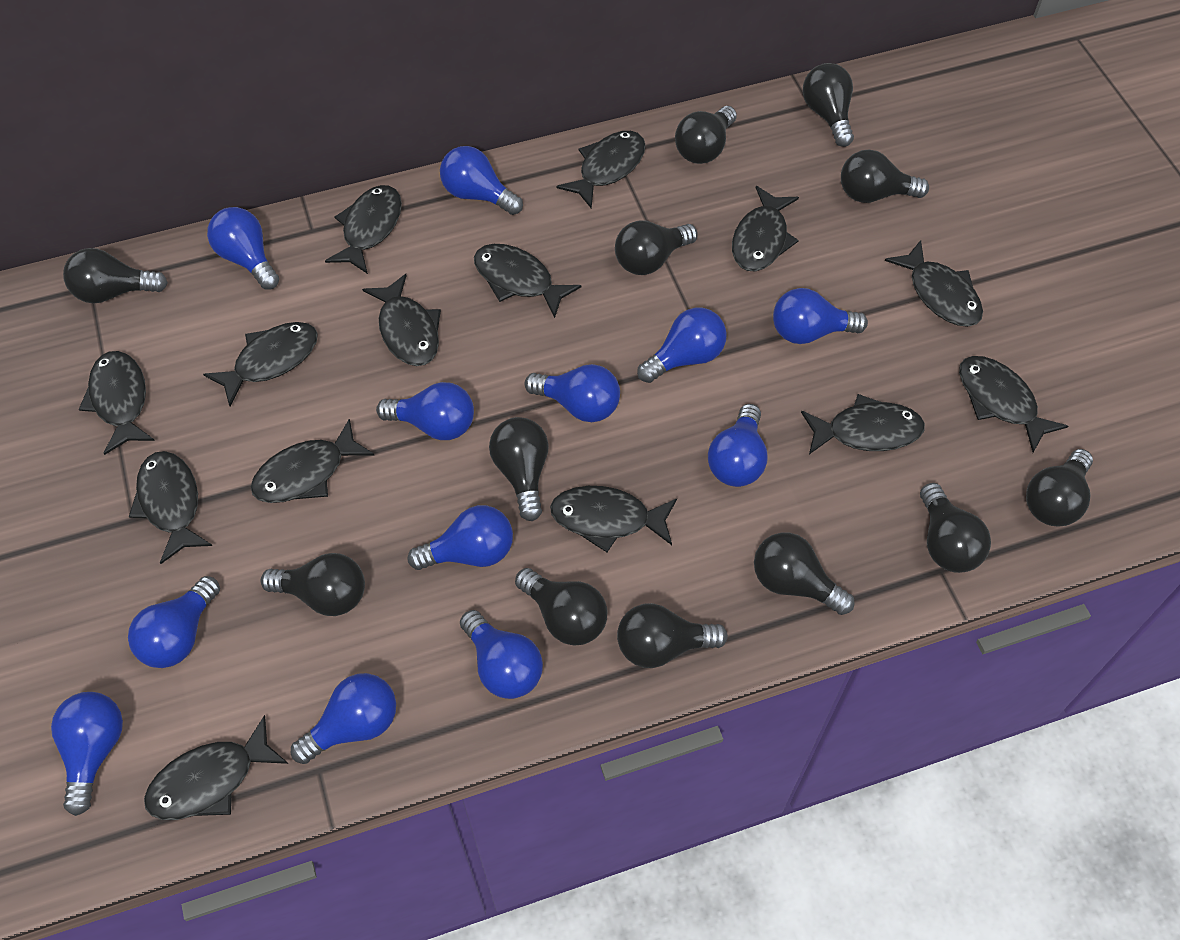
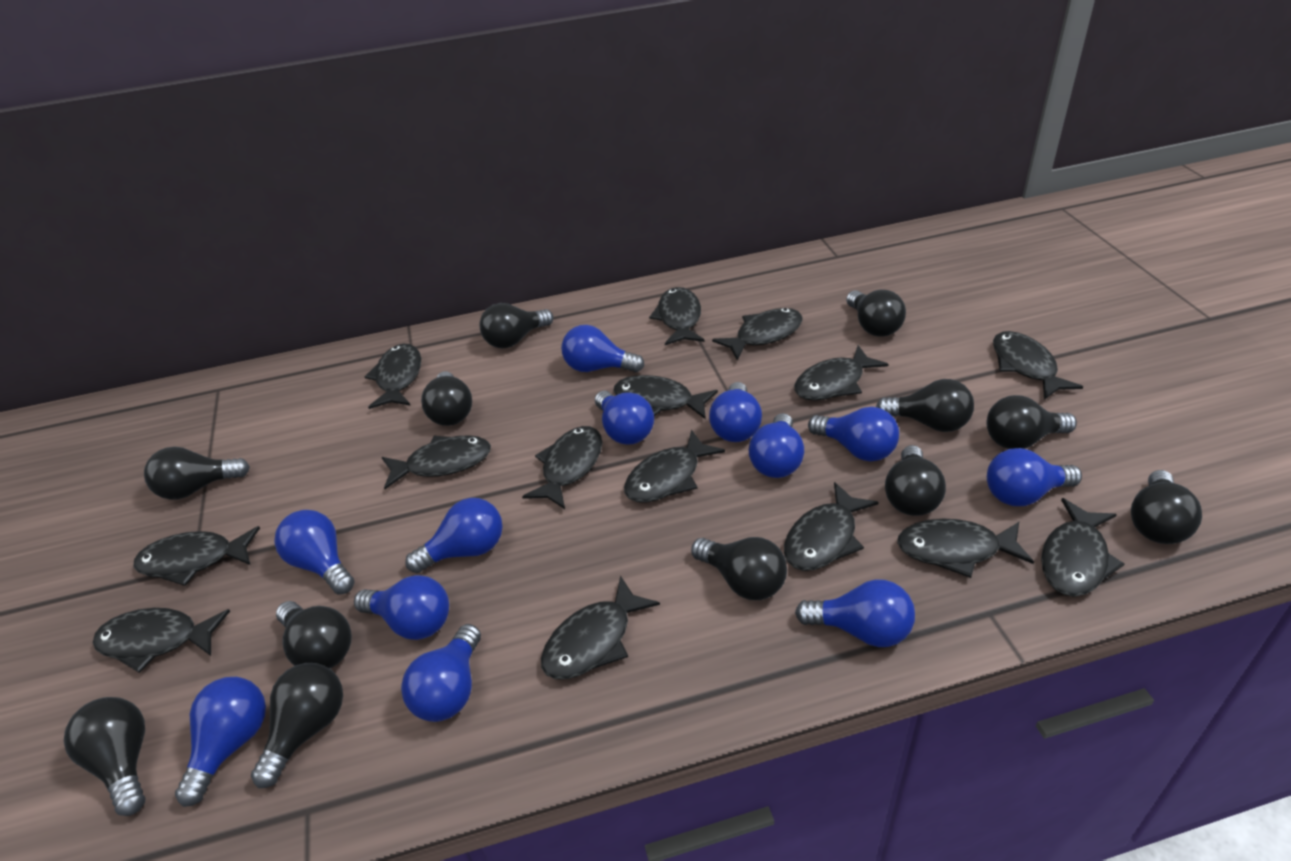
black fish: 14 -> 15

